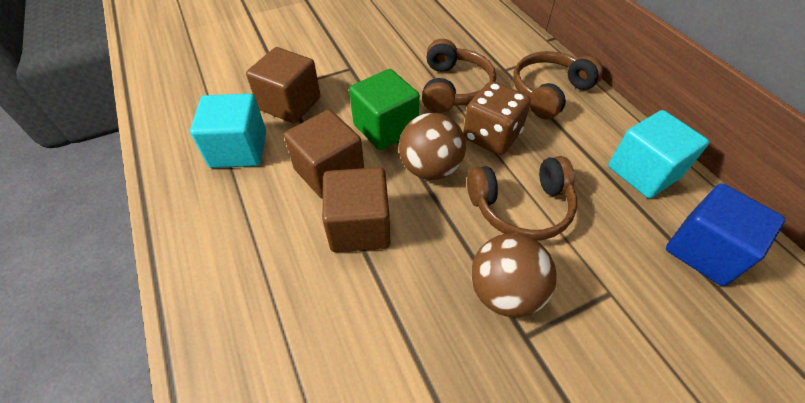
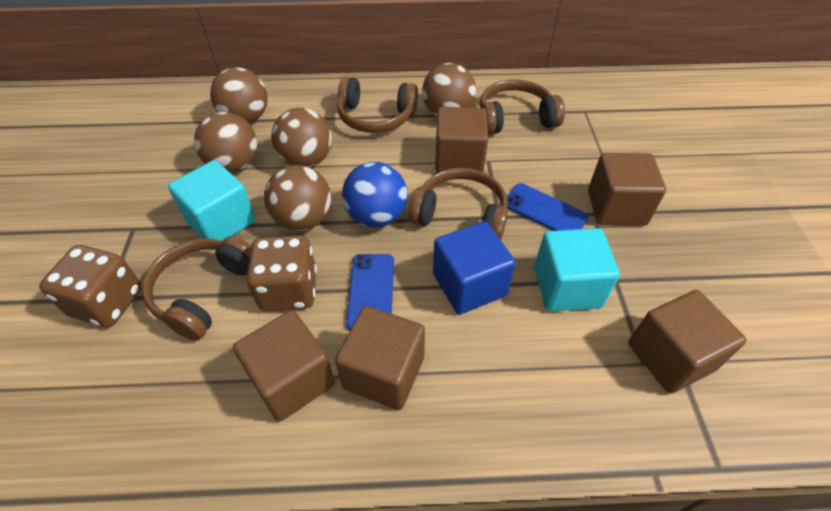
blue ball: 0 -> 1
blue phone: 0 -> 2
brown ball: 2 -> 5
brown cube: 3 -> 5
brown dice: 1 -> 2
brown headphones: 3 -> 4
green cube: 1 -> 0

